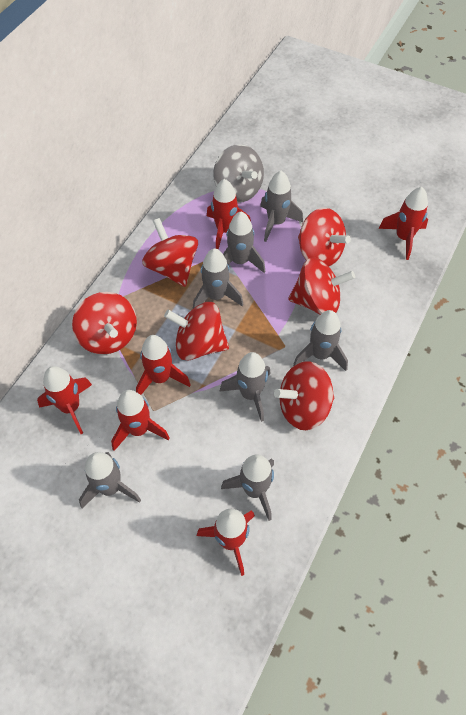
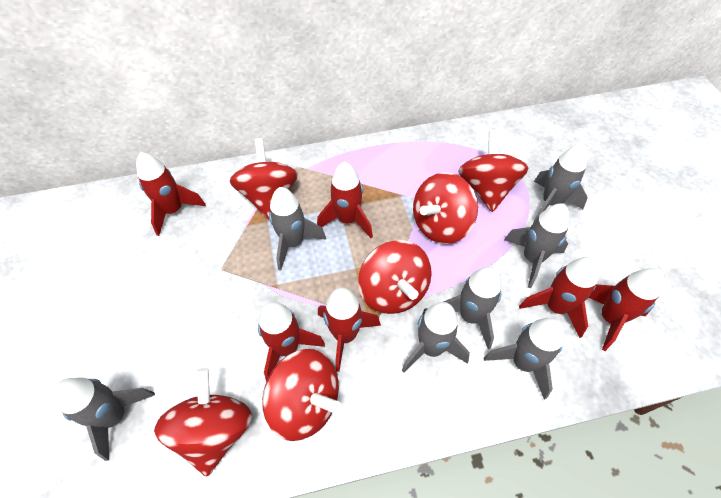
grey spinning top: 1 -> 0

